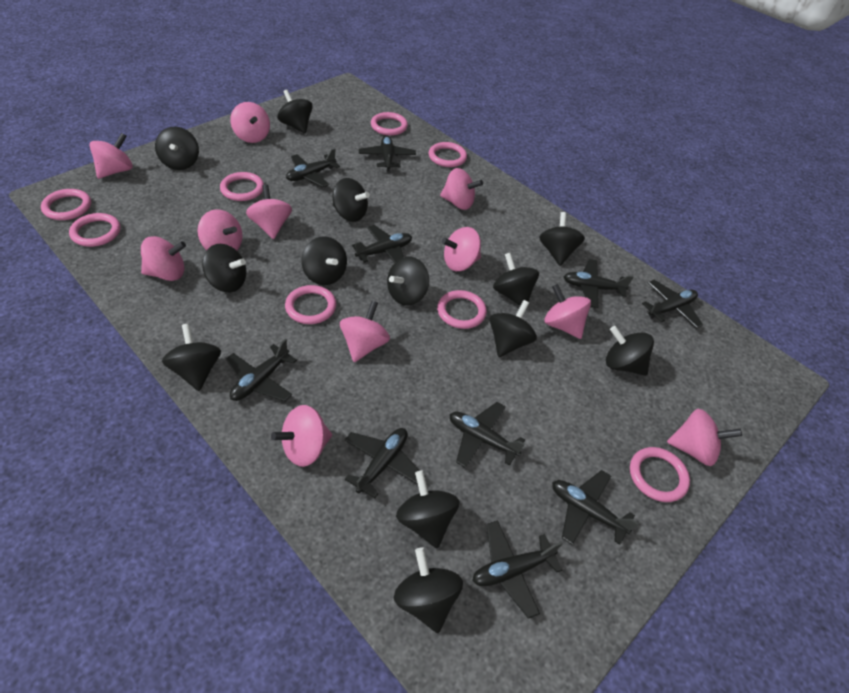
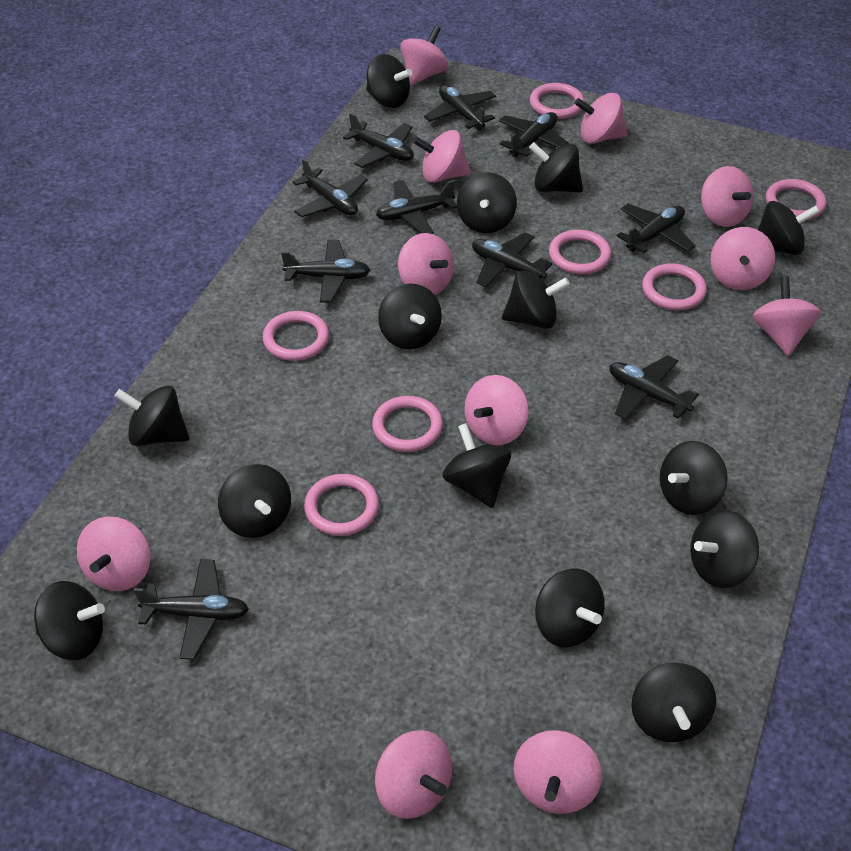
black spinning top: 13 -> 14
pink ring: 8 -> 7

